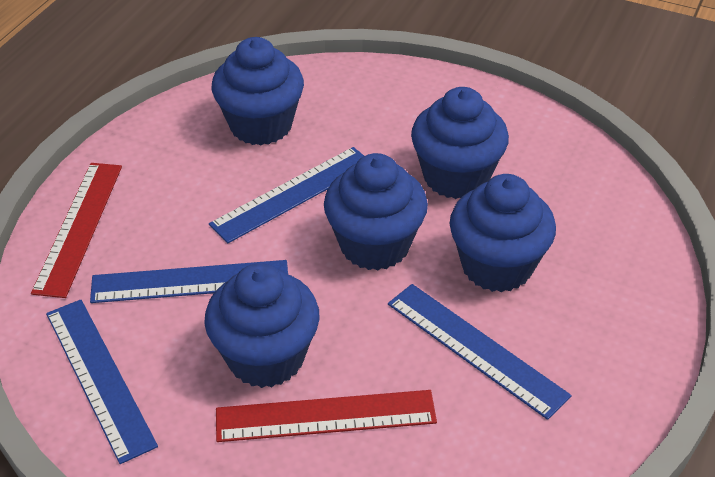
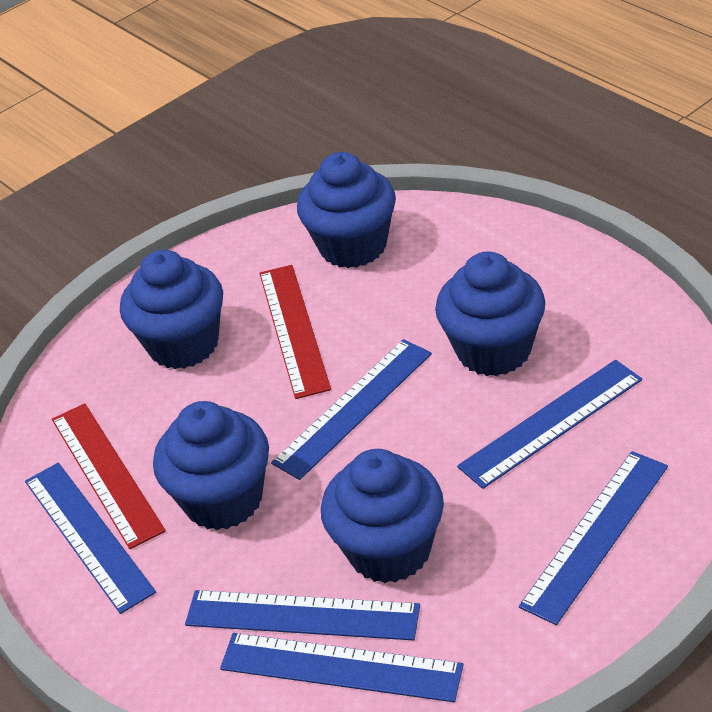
blue ruler: 4 -> 6

